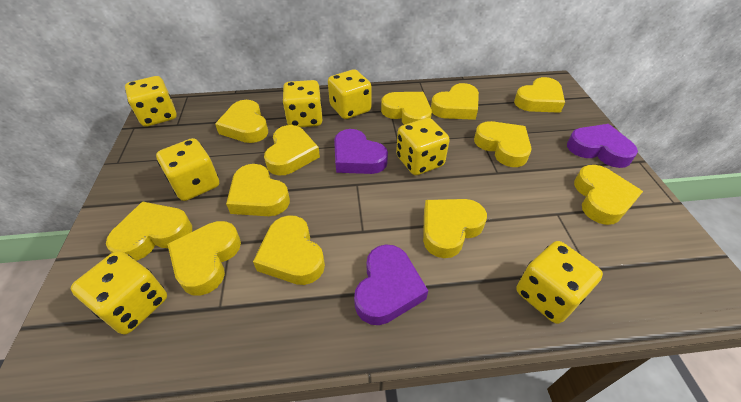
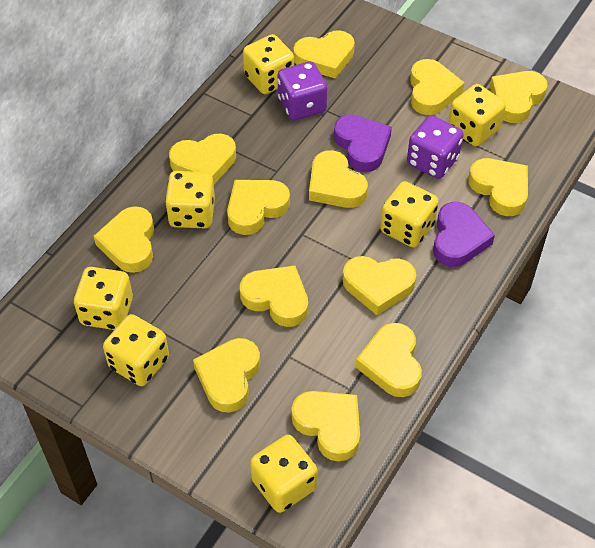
purple dice: 0 -> 2
purple heart: 3 -> 2
yellow heart: 12 -> 13

